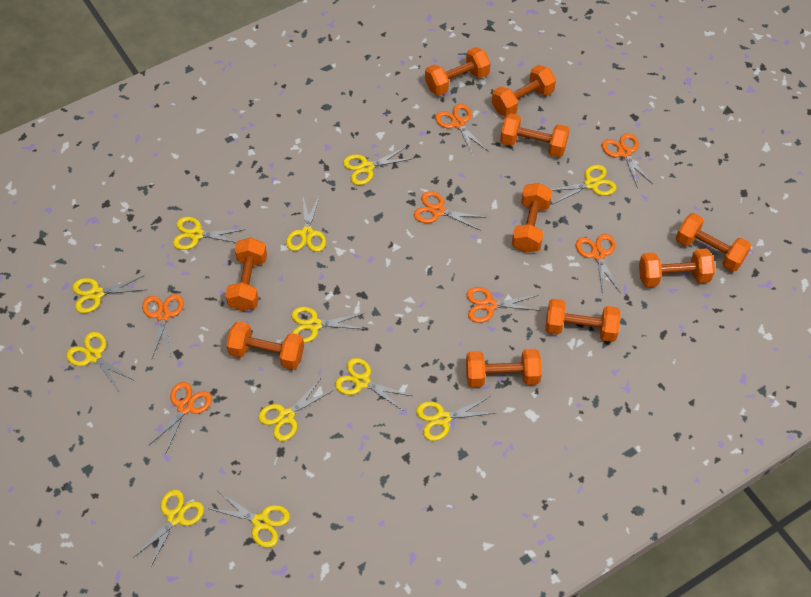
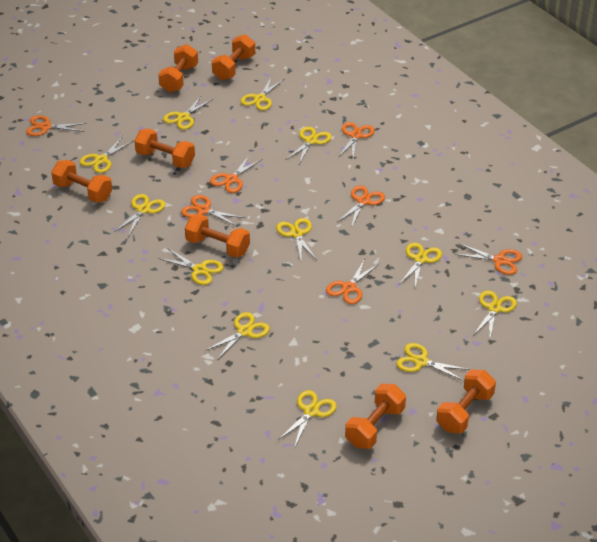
orange dumbbell: 10 -> 7

